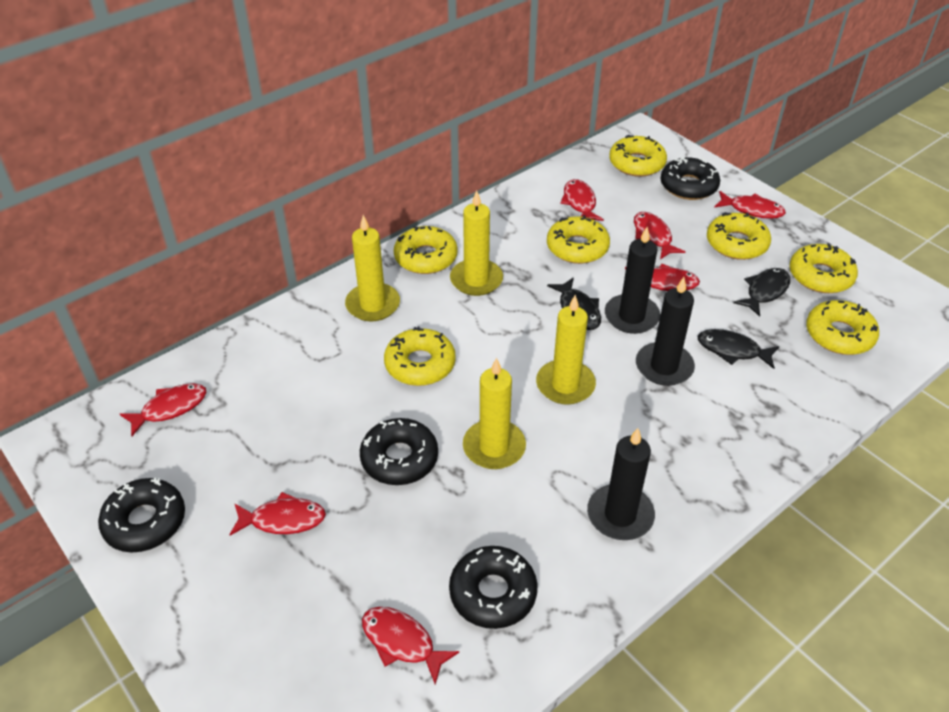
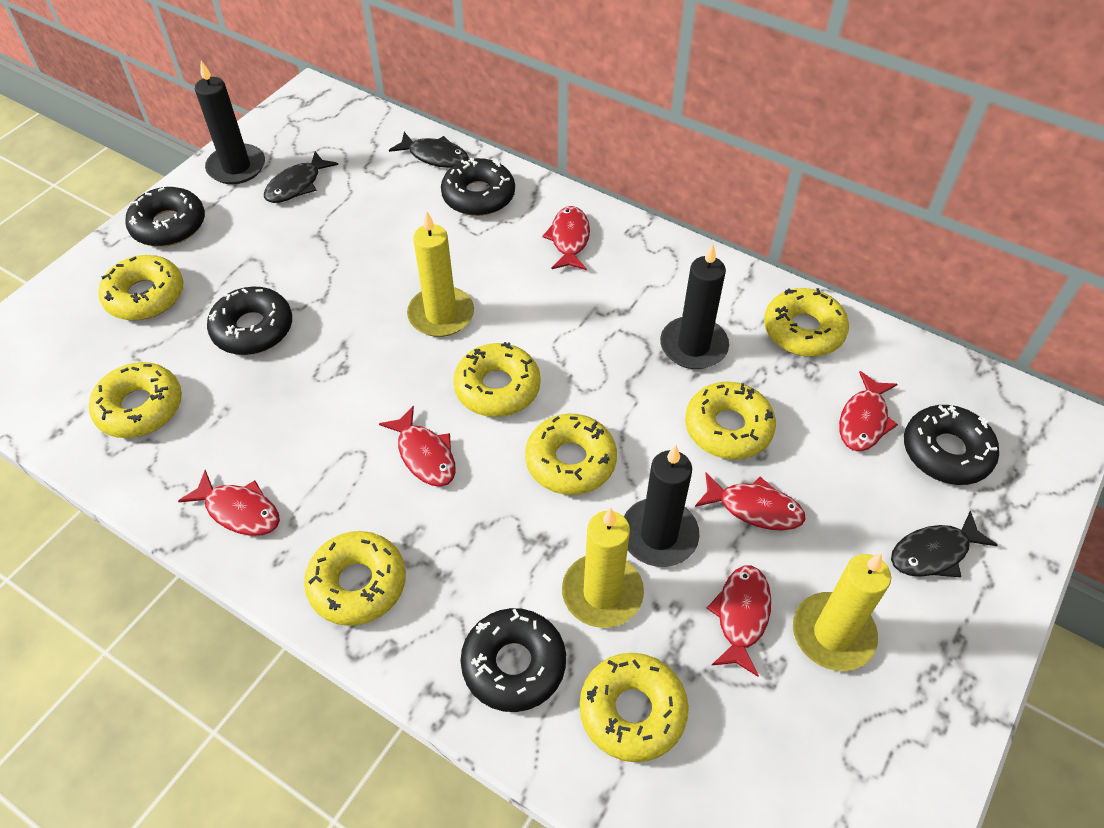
black donut: 4 -> 5
red fish: 7 -> 6
yellow candle: 4 -> 3
yellow donut: 7 -> 8

